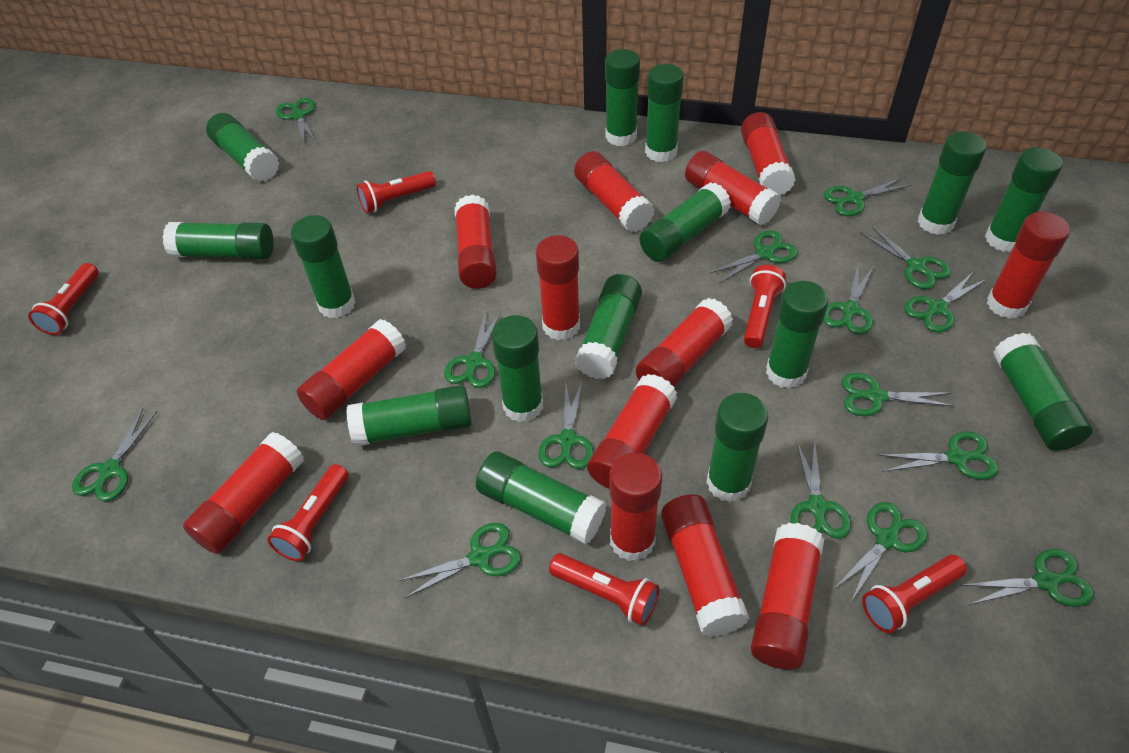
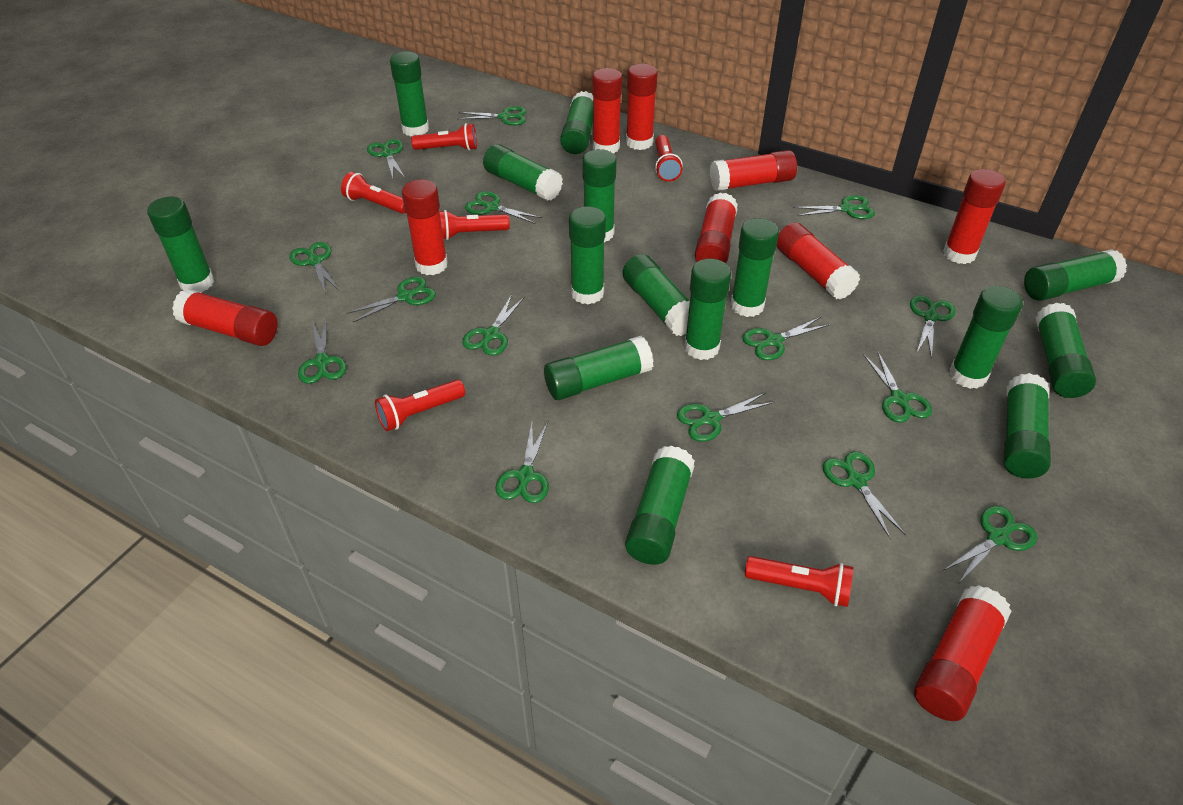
red glue stick: 13 -> 9

